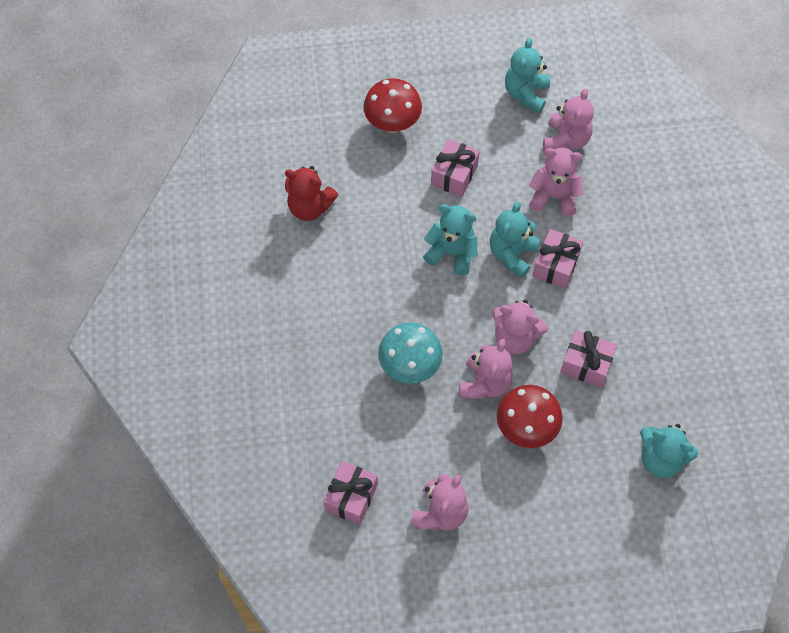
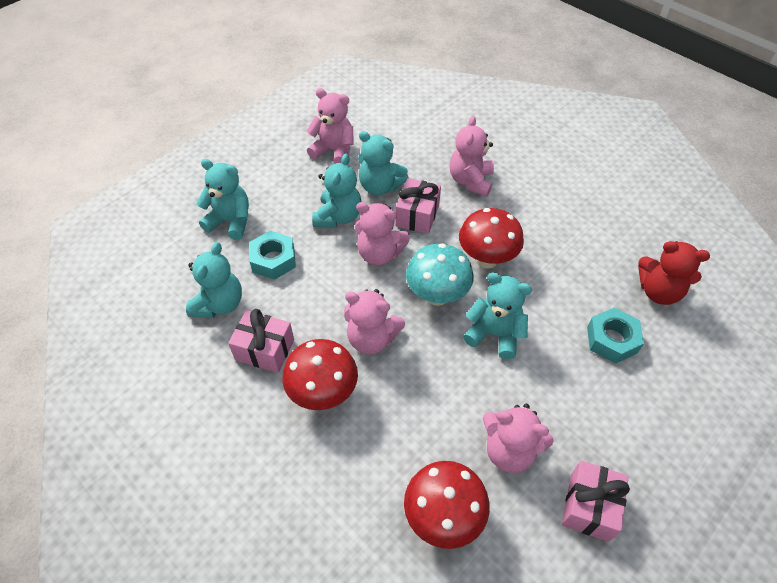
pink gift: 4 -> 3
red mushroom: 2 -> 3
turquoise nut: 0 -> 2
turquoise teddy bear: 4 -> 5

